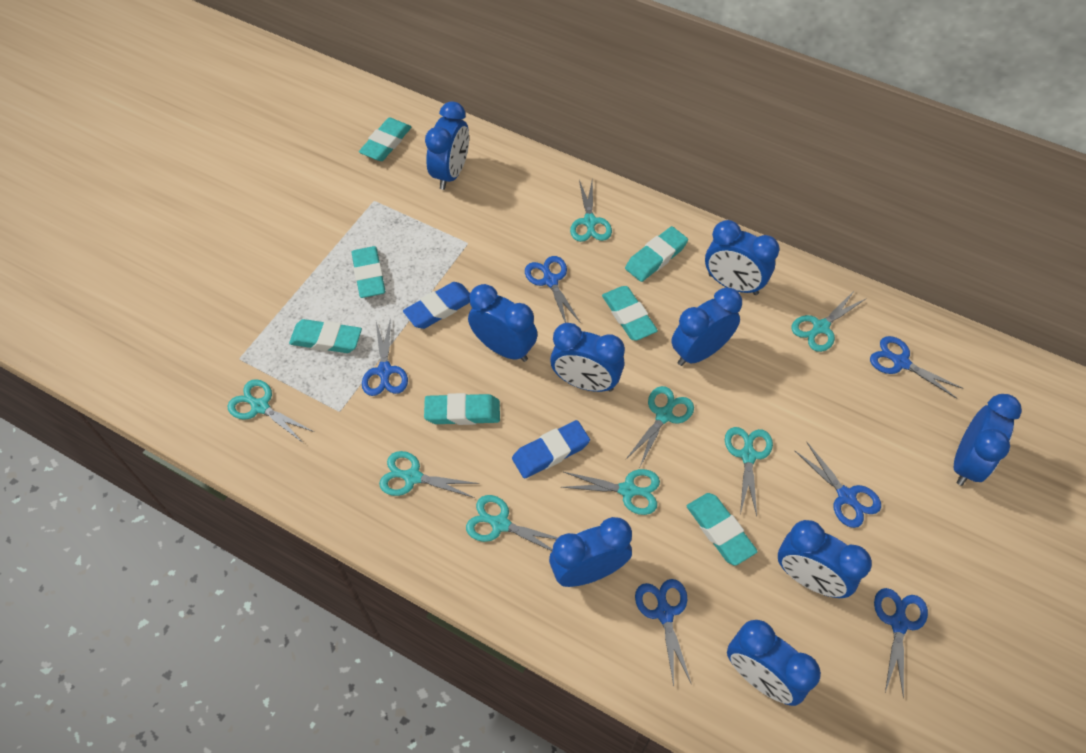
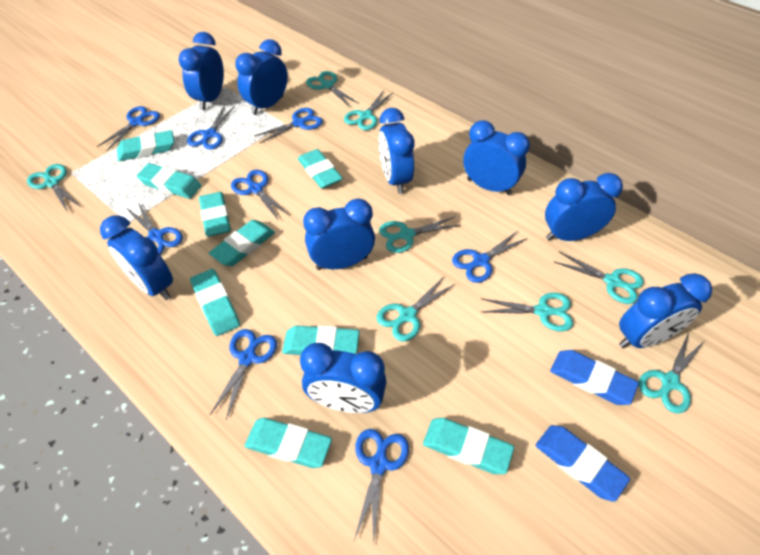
blue scissors: 6 -> 8
turquoise eraser: 7 -> 9

